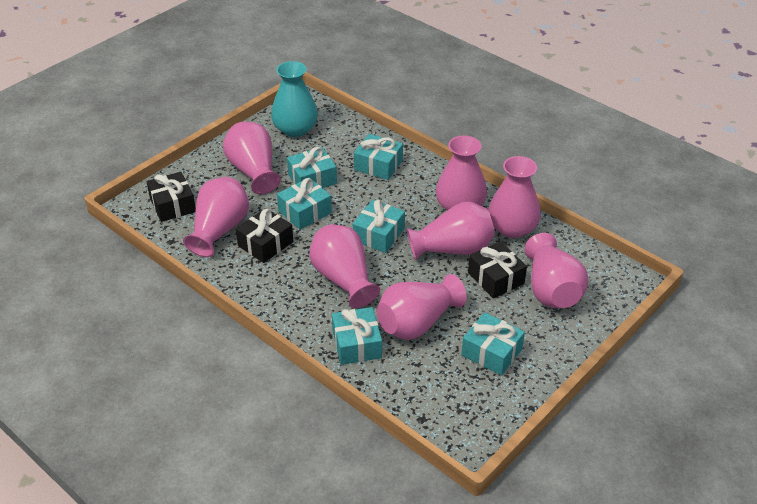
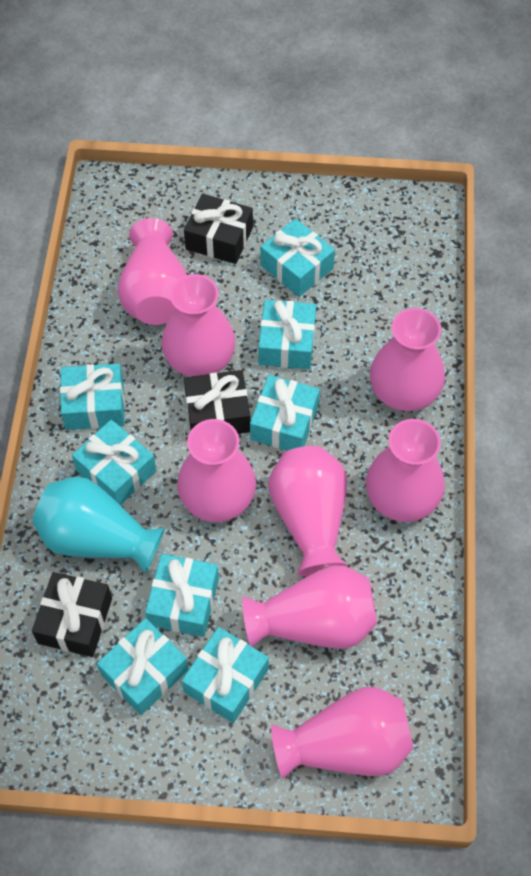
turquoise gift: 6 -> 8

